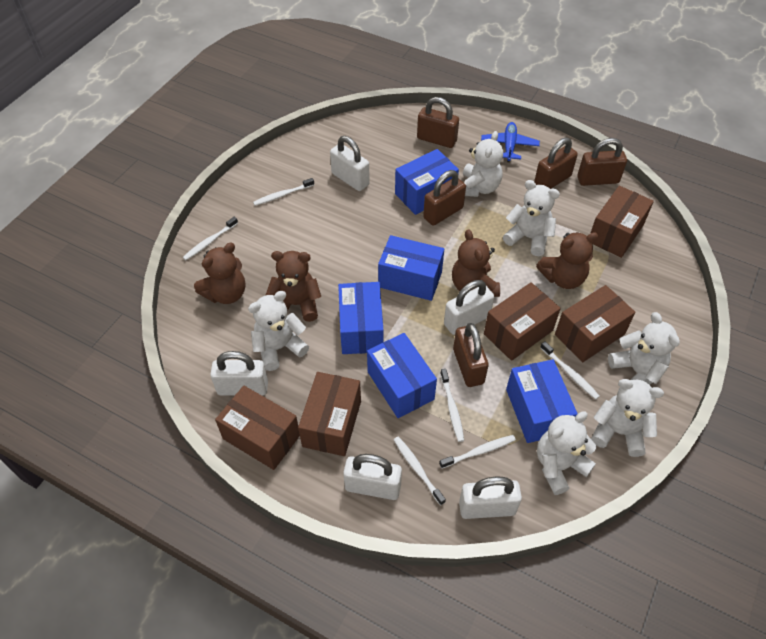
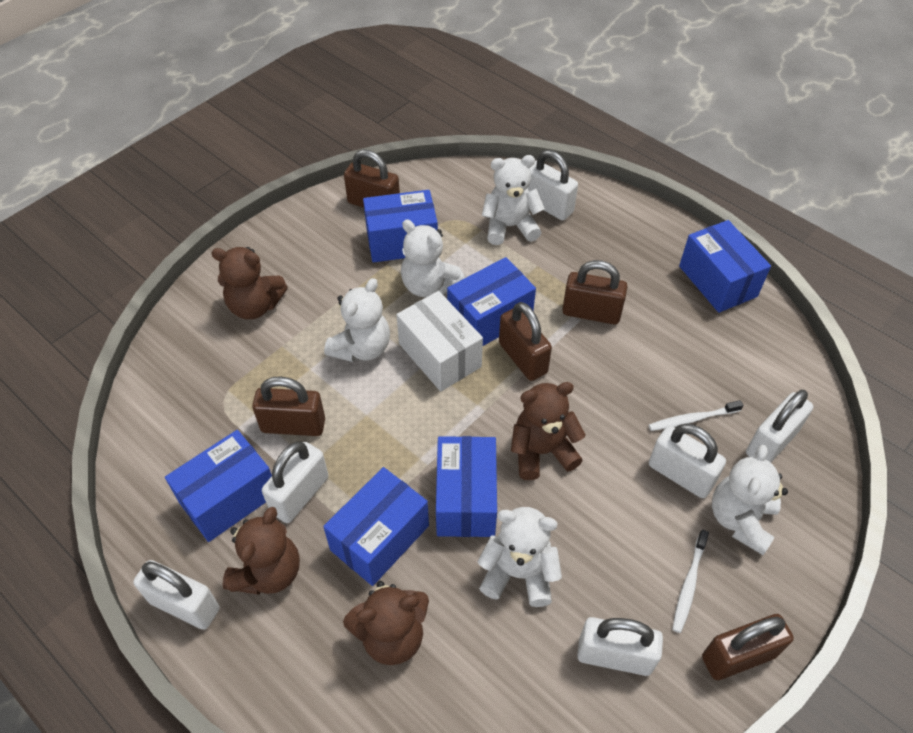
blue box: 5 -> 6
blue plane: 1 -> 0
brown box: 5 -> 0
white box: 0 -> 1
white padlock: 5 -> 6
white teddy bear: 6 -> 5
white toothbrush: 6 -> 2

